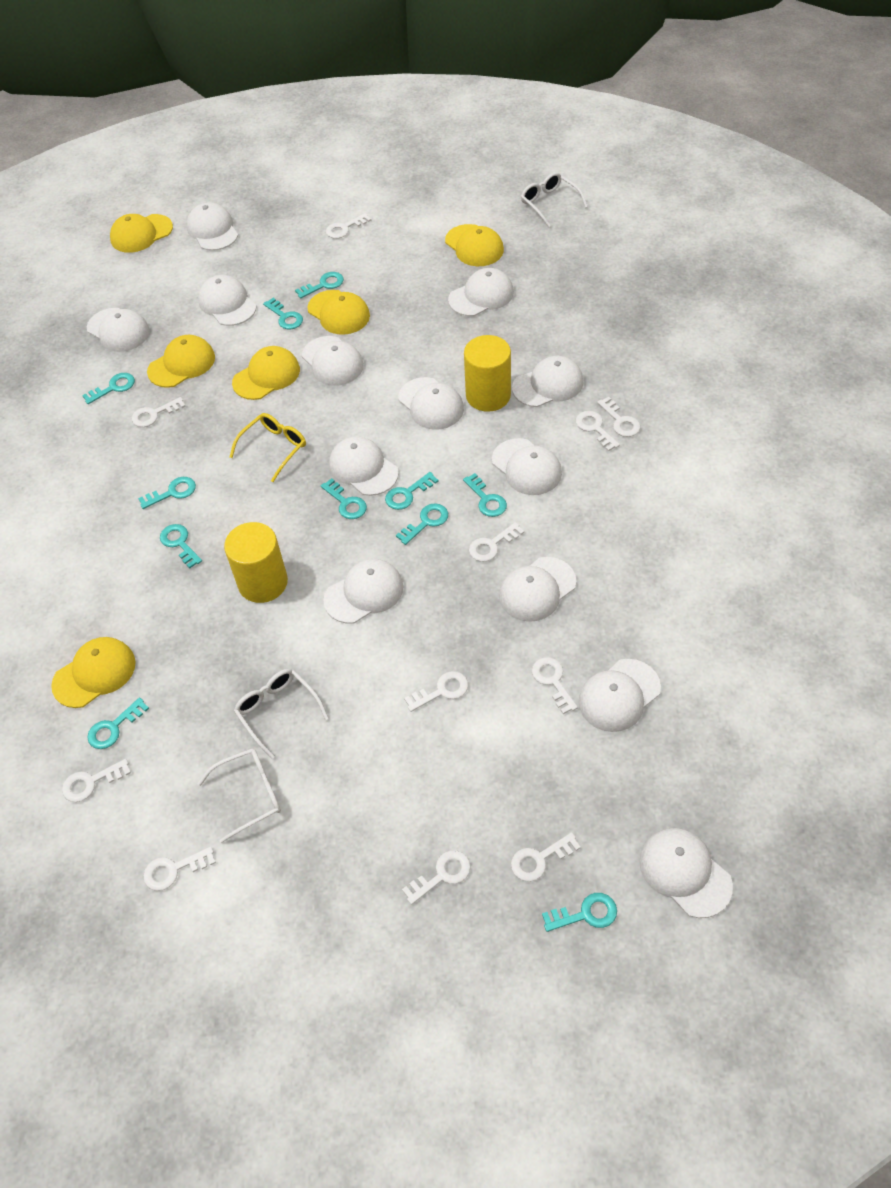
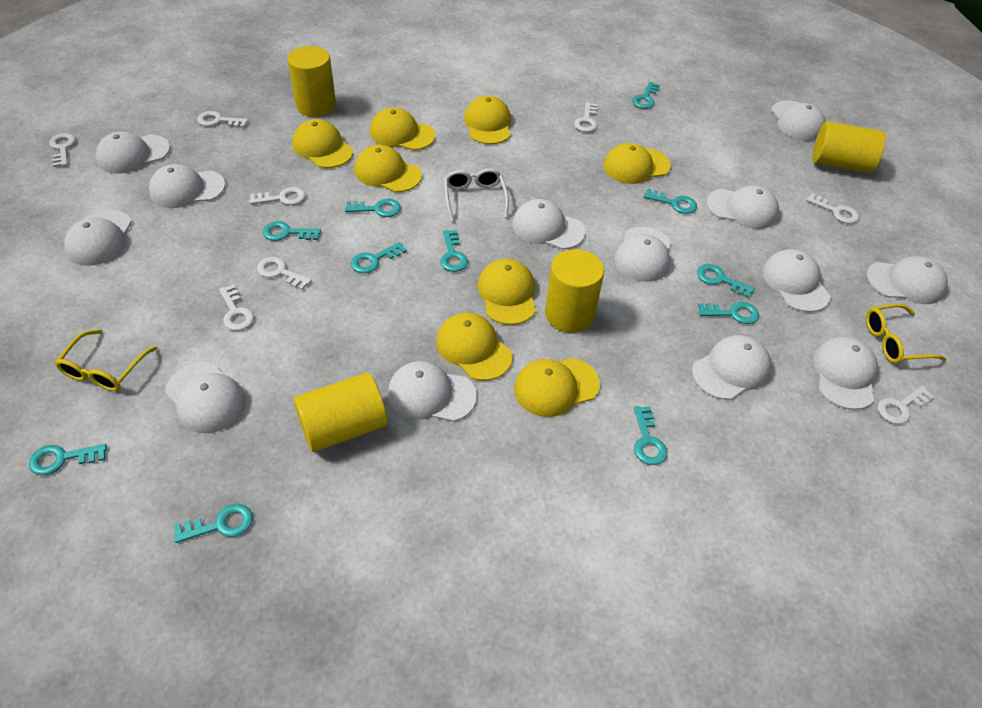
white glasses: 3 -> 1
white key: 11 -> 8
yellow cap: 6 -> 8
yellow cylinder: 2 -> 4
yellow glasses: 1 -> 2

